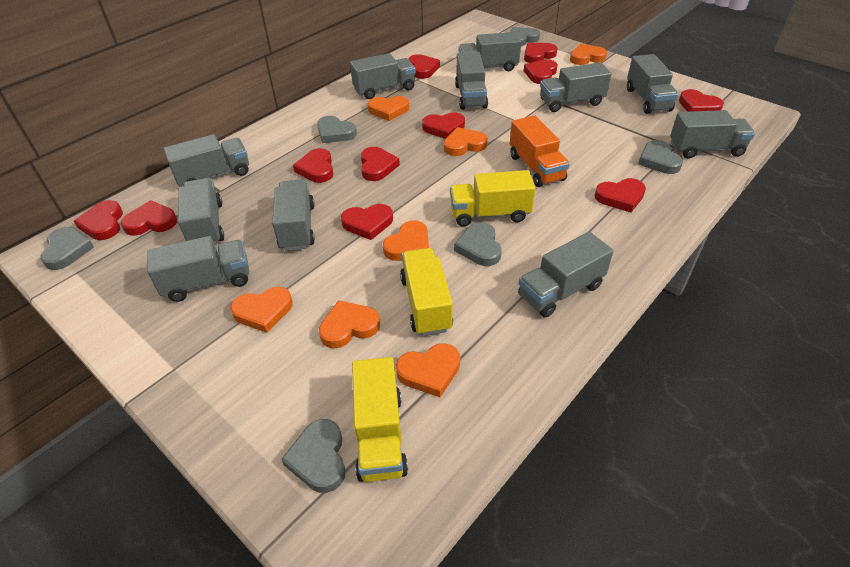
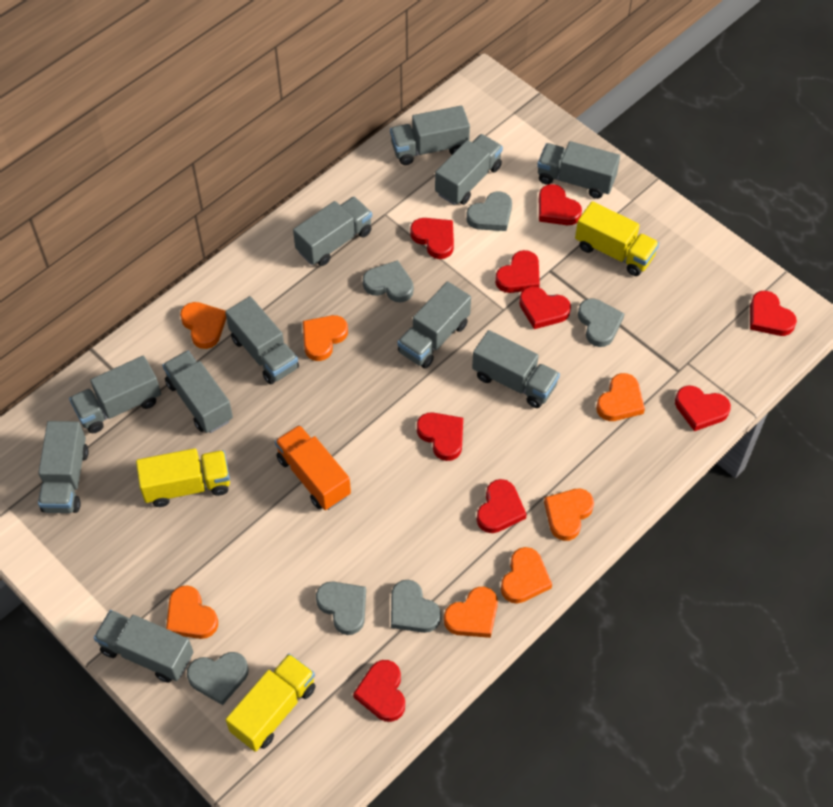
red heart: 11 -> 9

